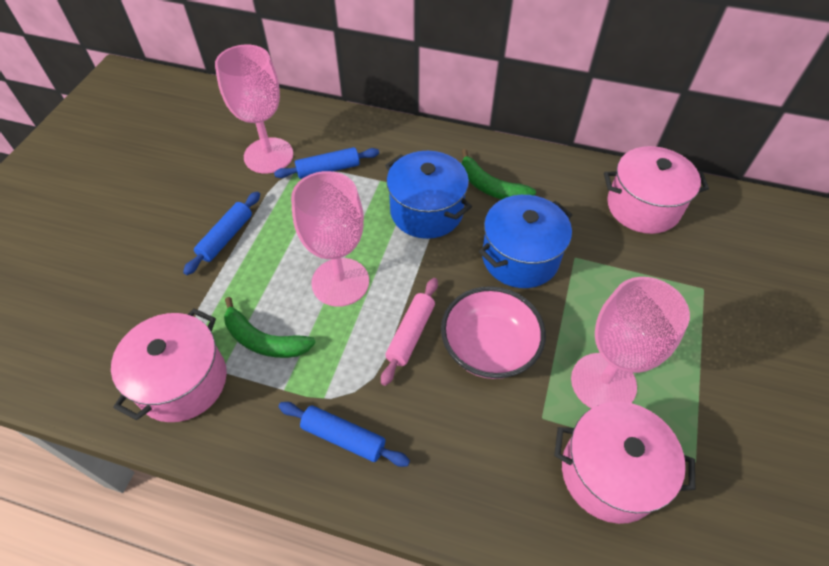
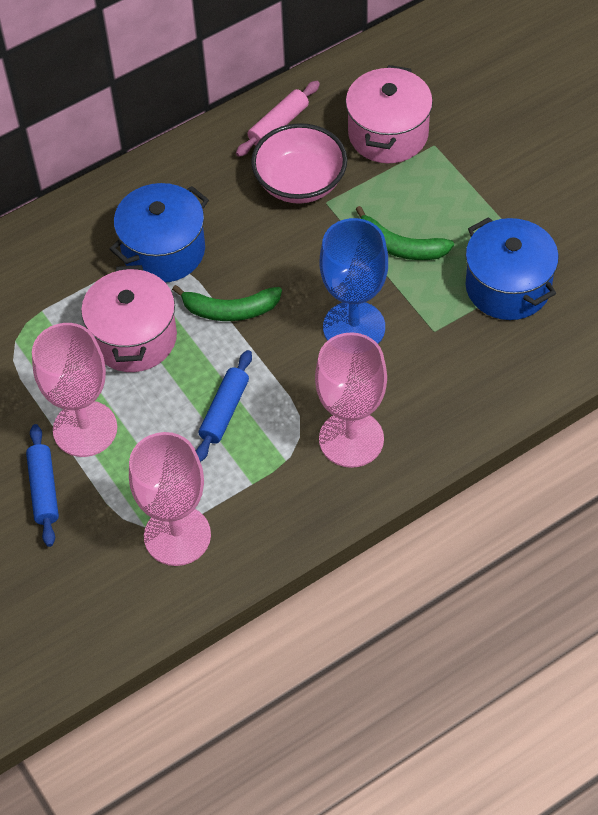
blue goblet: 0 -> 1
blue rolling pin: 3 -> 2
pink pot: 3 -> 2

